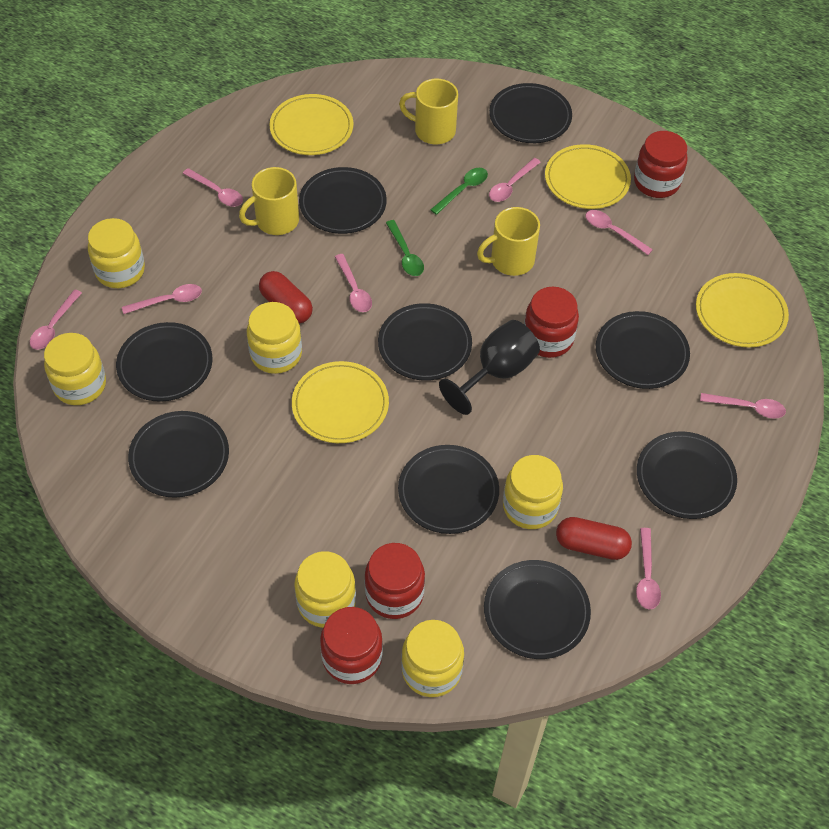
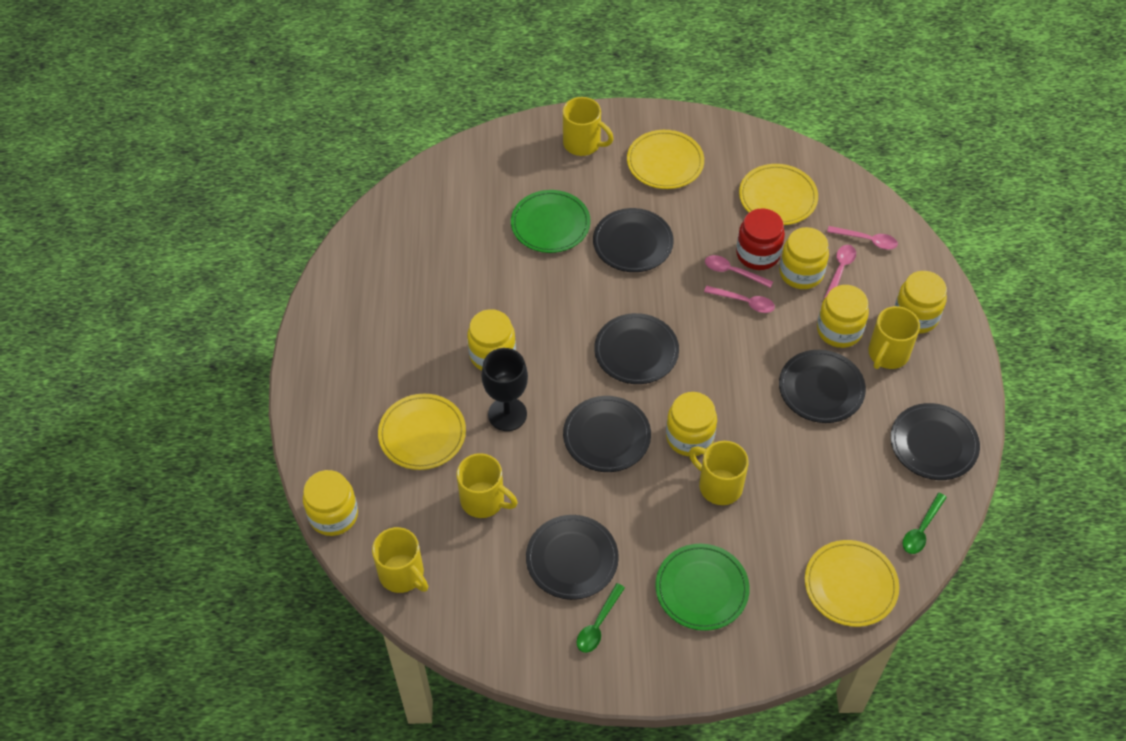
black plate: 9 -> 6
green plate: 0 -> 2
pink spoon: 8 -> 4
red capsule: 2 -> 0
red jar: 4 -> 1
yellow mug: 3 -> 5

